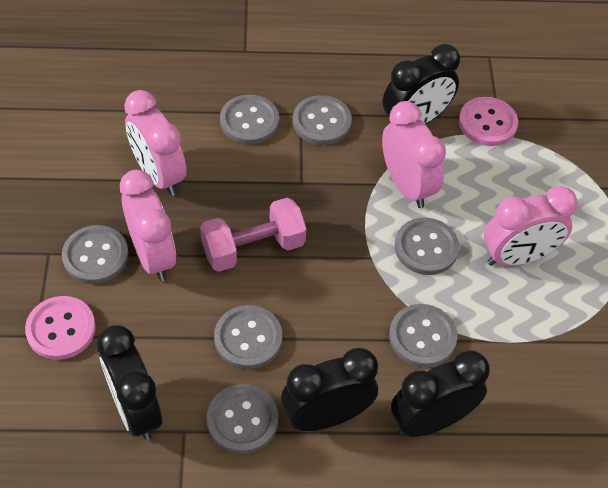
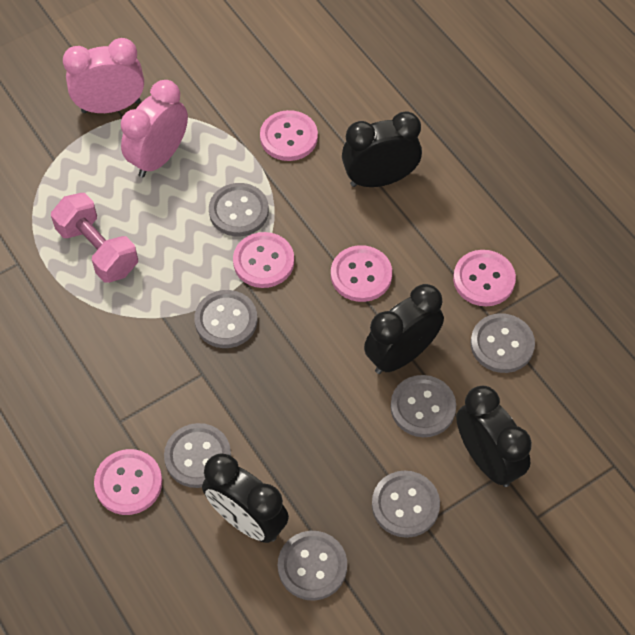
pink button: 2 -> 5
pink clock: 4 -> 2

